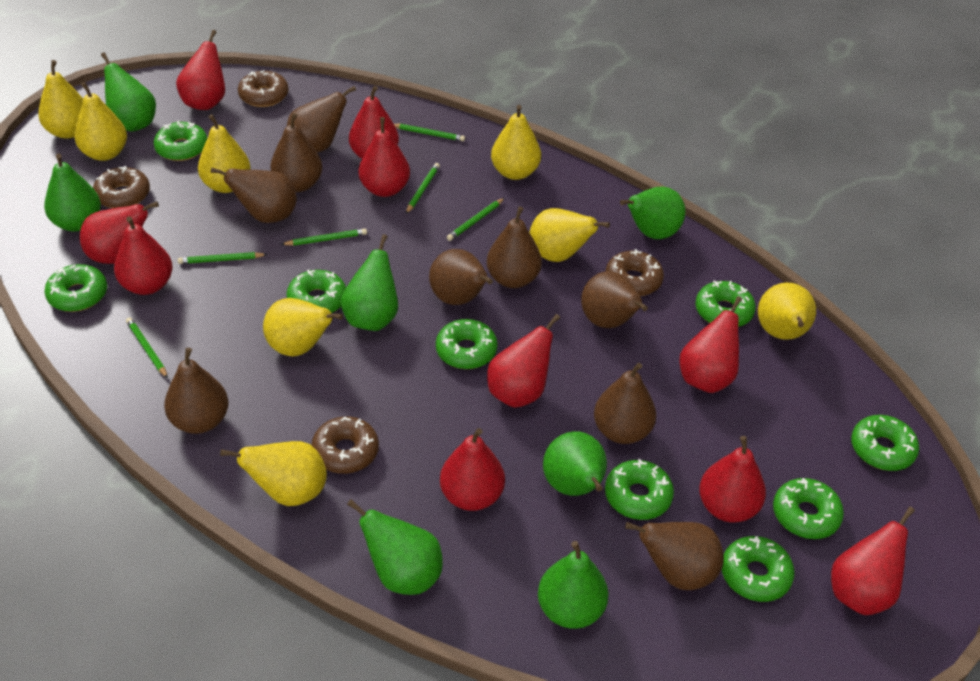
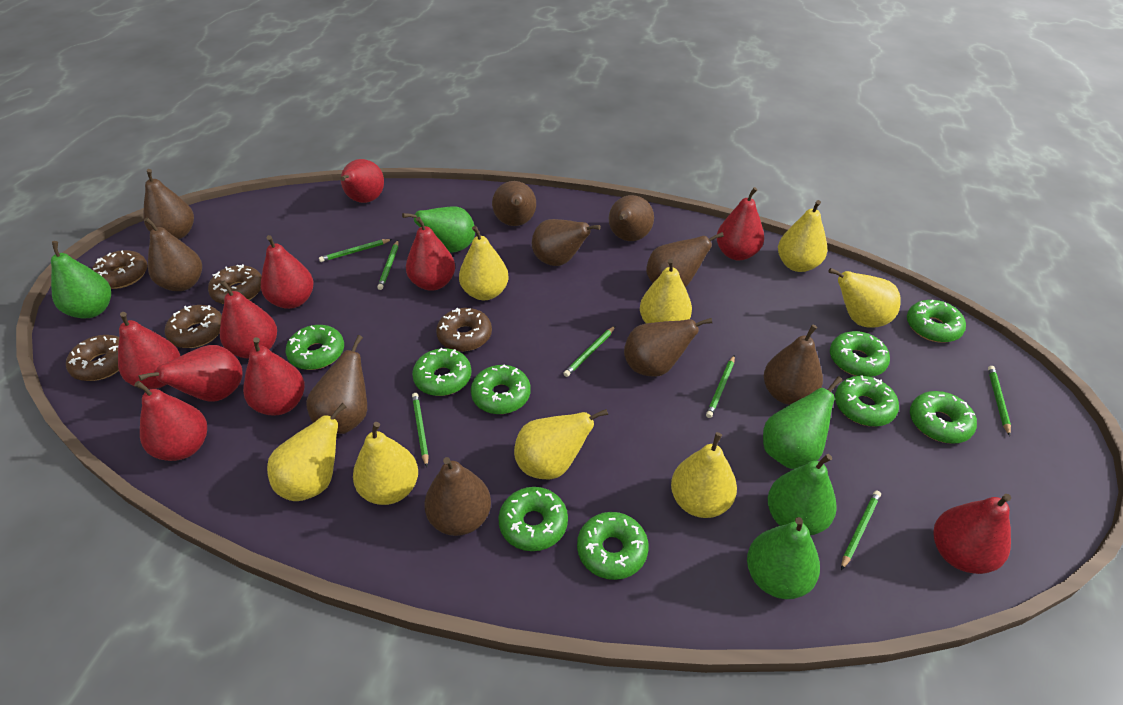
brown donut: 4 -> 5
brown pear: 9 -> 10
green pear: 7 -> 5
green pencil: 6 -> 7

